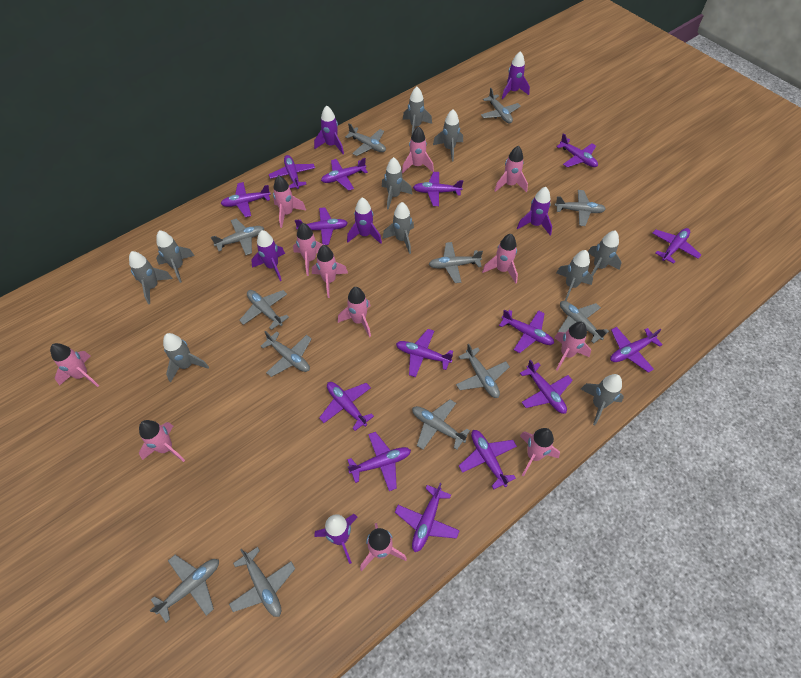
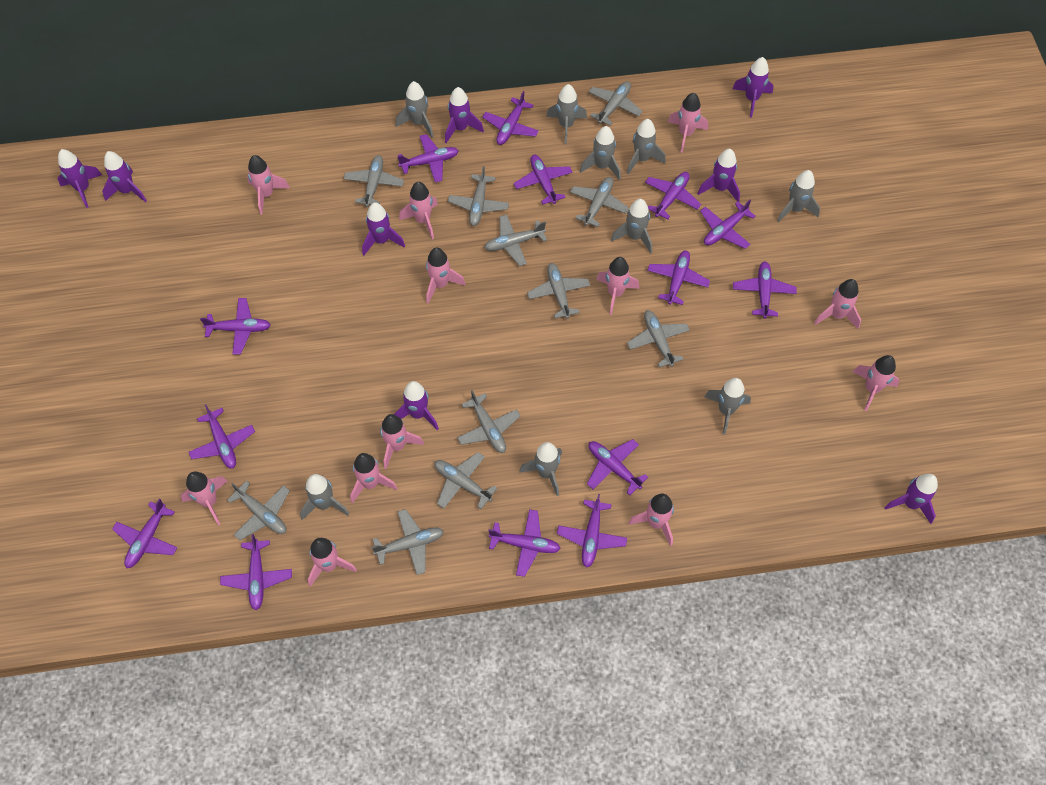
grey plane: 12 -> 11
grey rocket: 10 -> 9
purple plane: 15 -> 14
purple rocket: 6 -> 8

